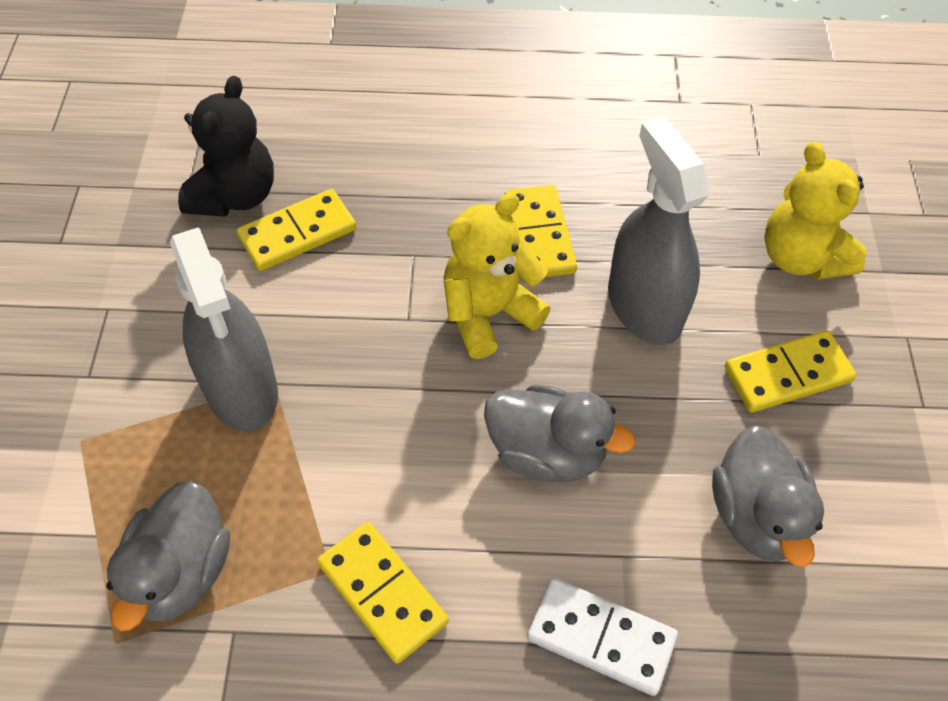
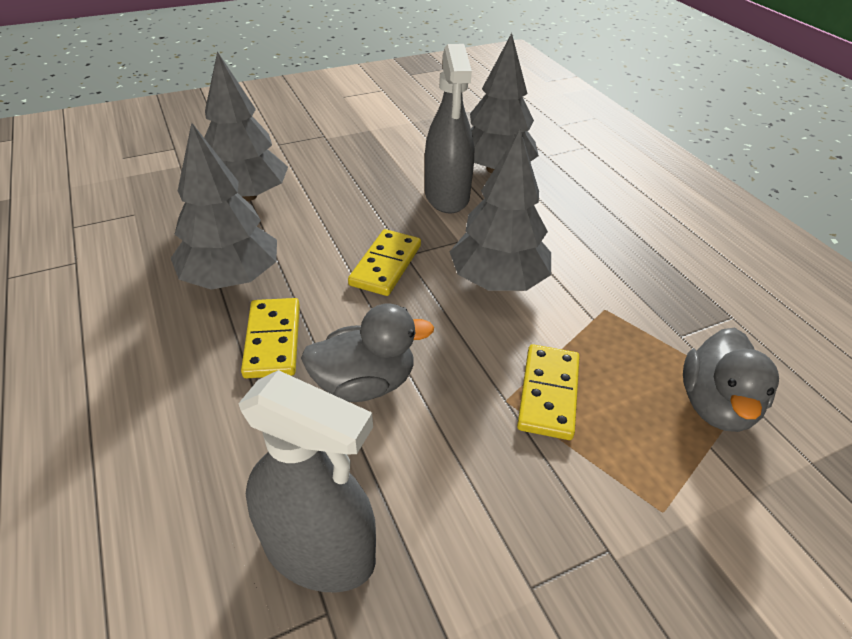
black teddy bear: 1 -> 0
grey duck: 3 -> 2
grey tree: 0 -> 4
white domino: 1 -> 0
yellow domino: 4 -> 3
yellow teddy bear: 2 -> 0

